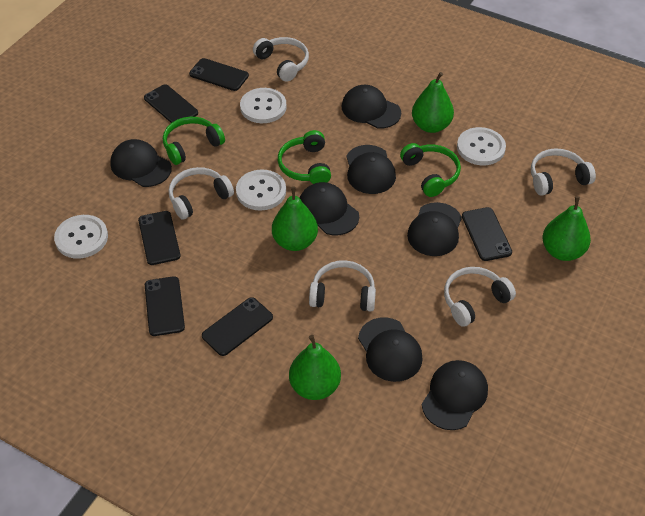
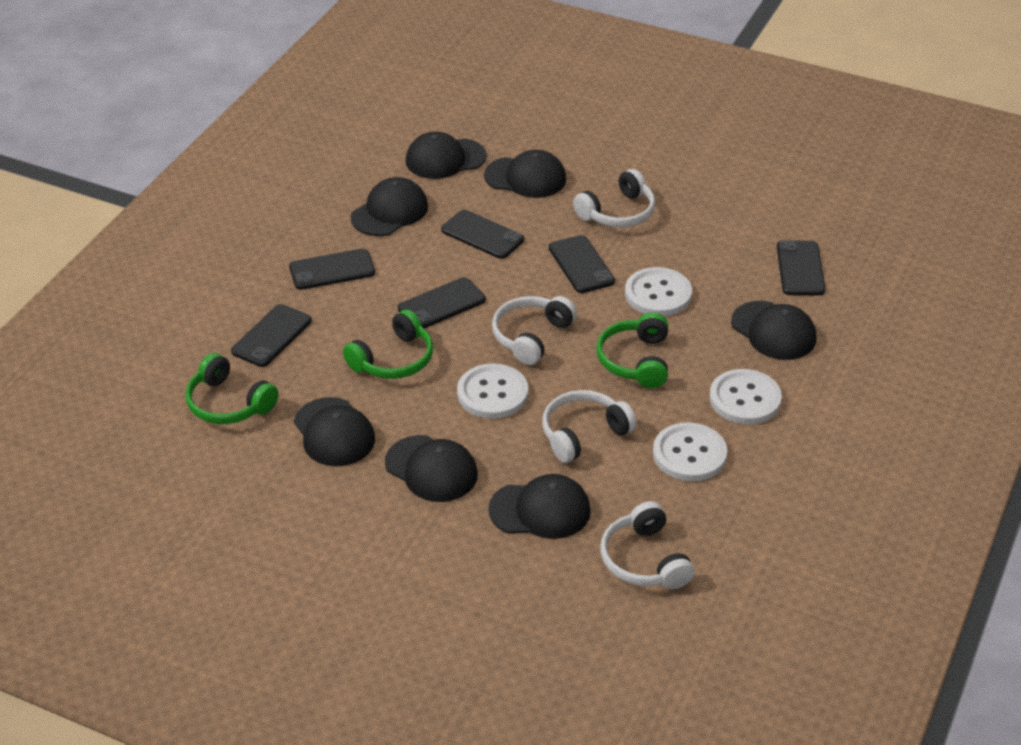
green pear: 4 -> 0
white headphones: 5 -> 4

